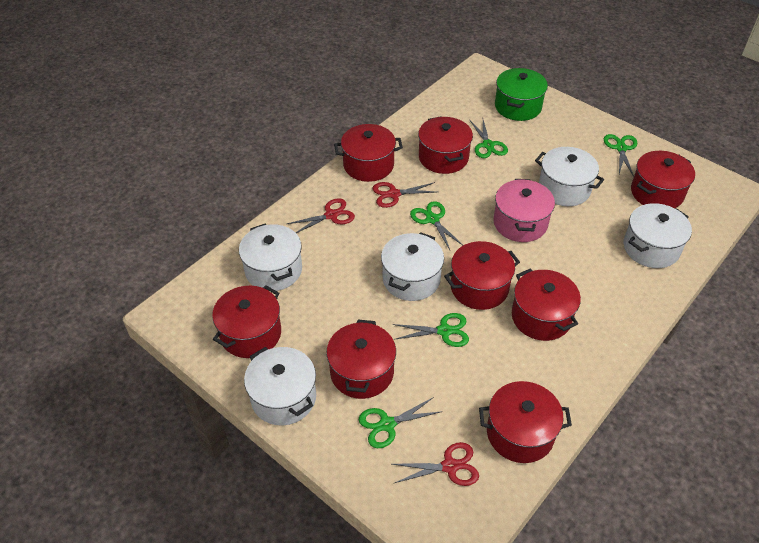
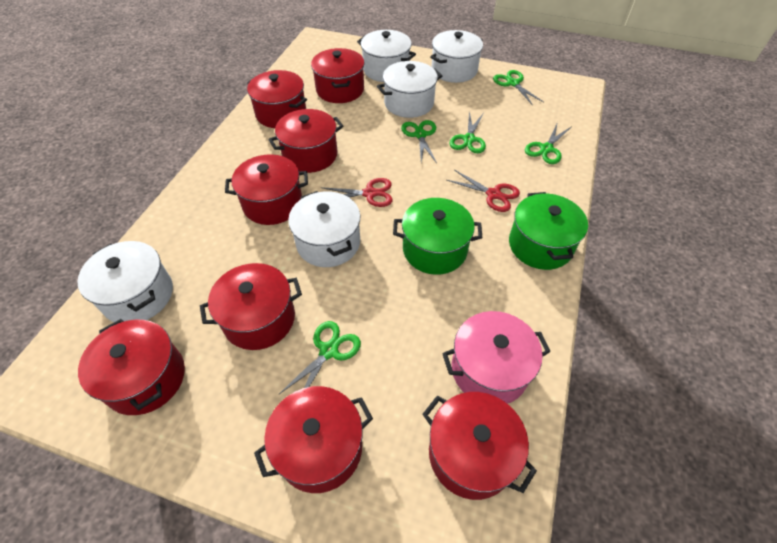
green pot: 1 -> 2
red scissors: 3 -> 2

